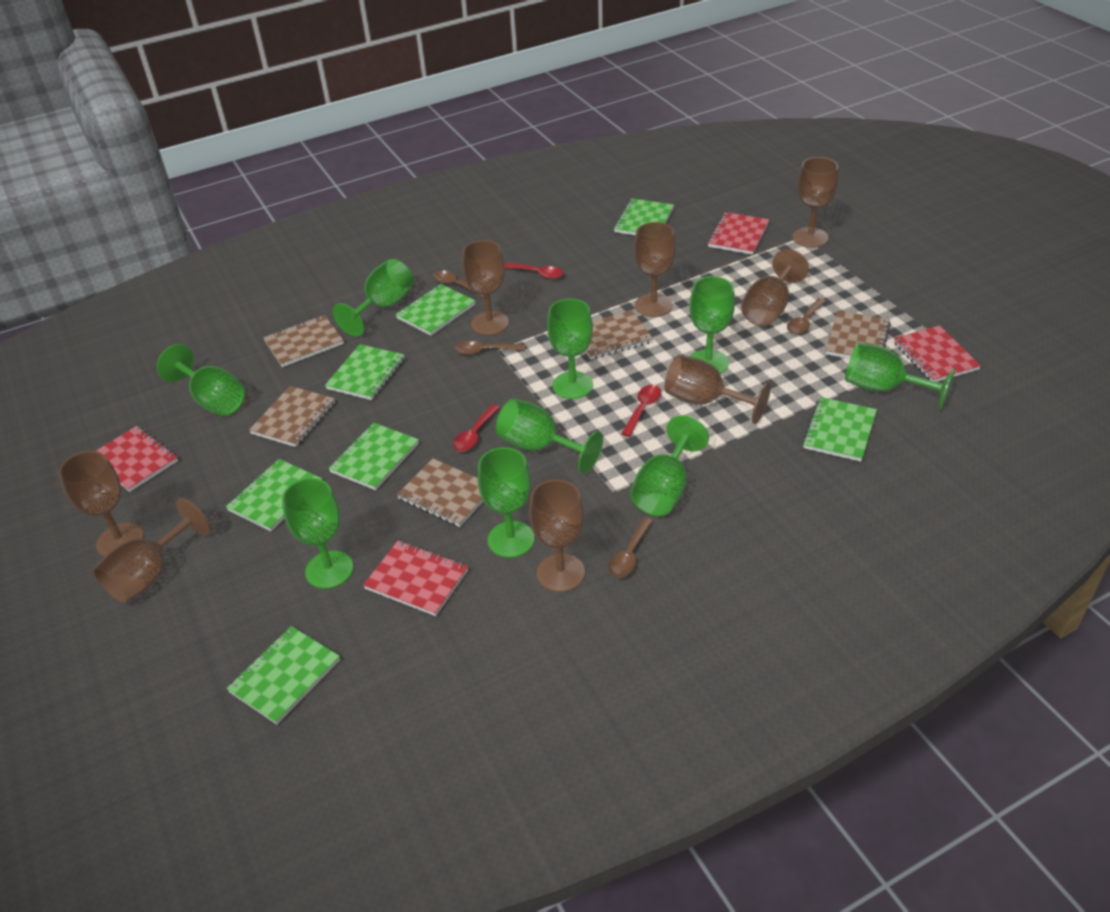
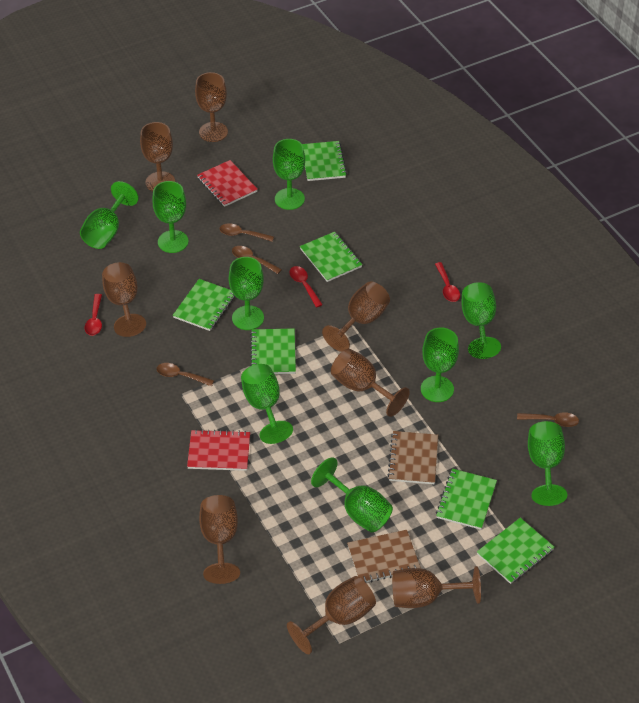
brown notebook: 5 -> 2
green notebook: 7 -> 6
red notebook: 4 -> 2

